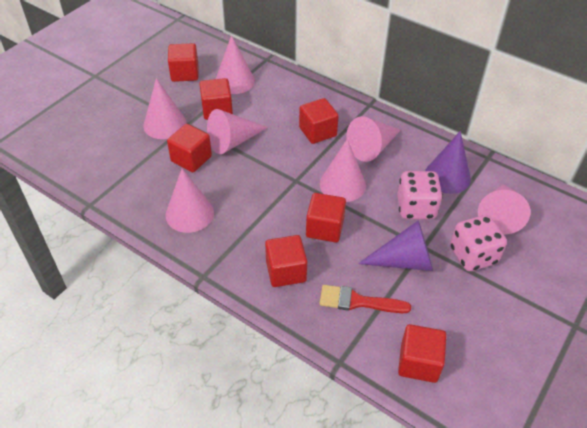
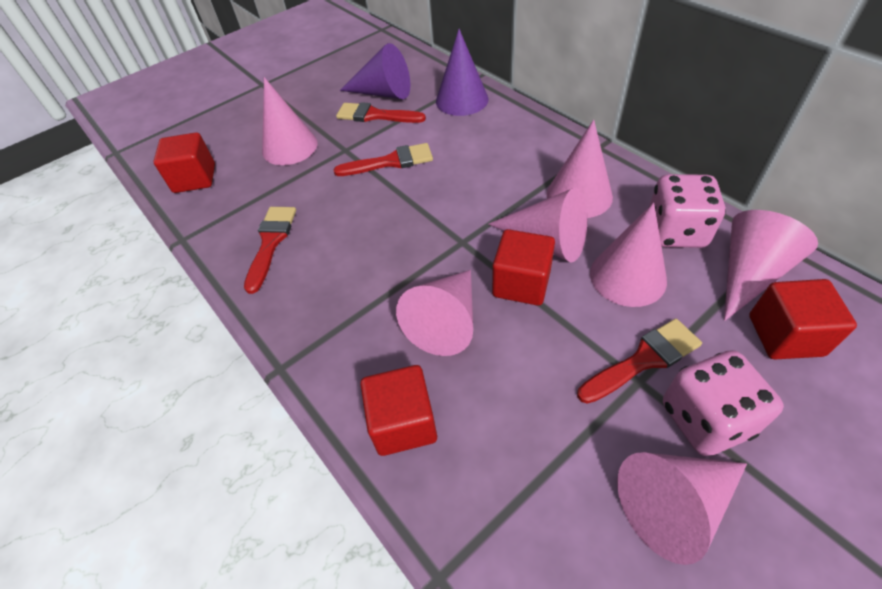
red brush: 1 -> 4
red cube: 7 -> 4

